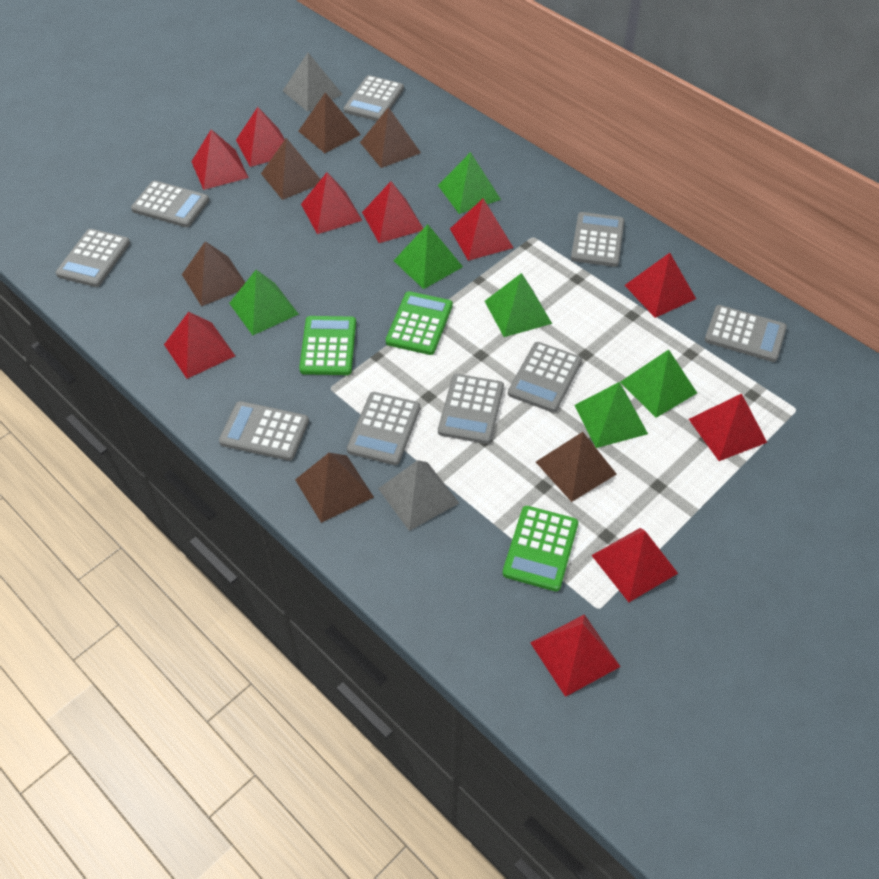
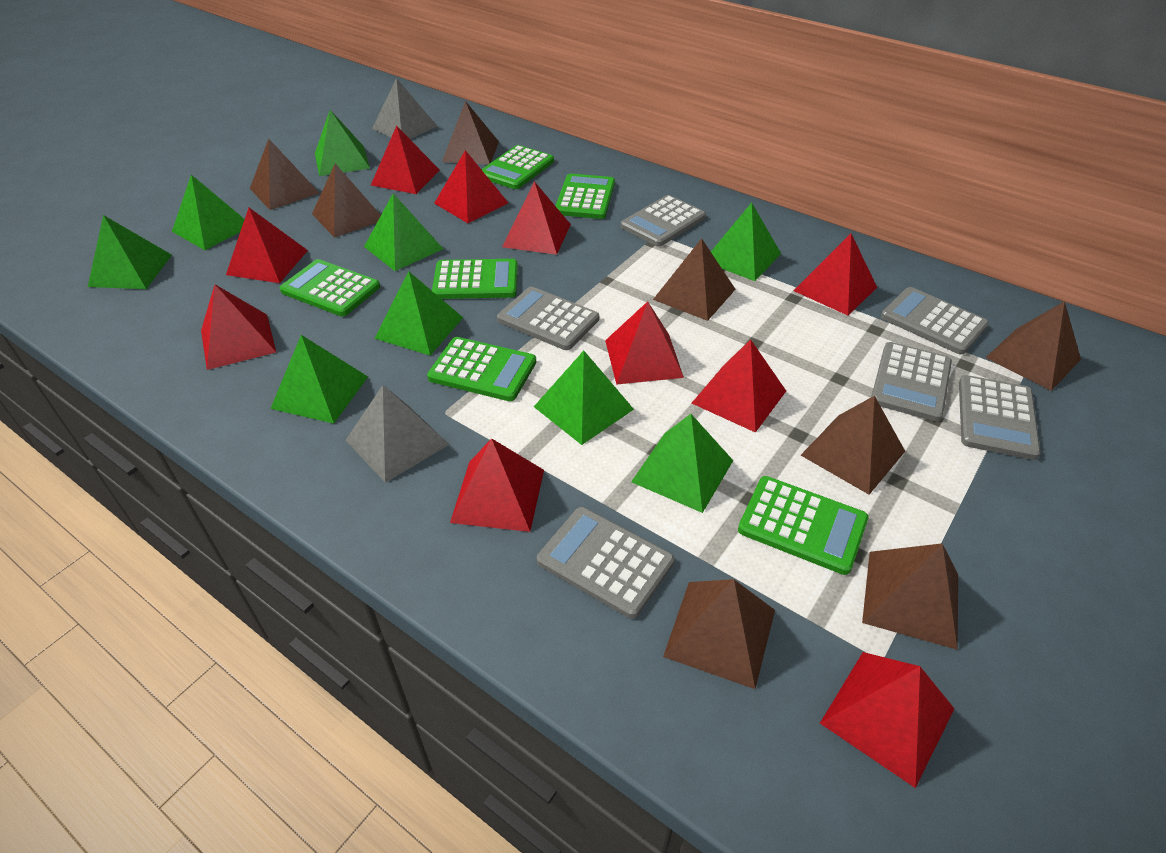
brown pyramid: 6 -> 8
green calculator: 3 -> 6
green pyramid: 6 -> 9
grey calculator: 9 -> 6

